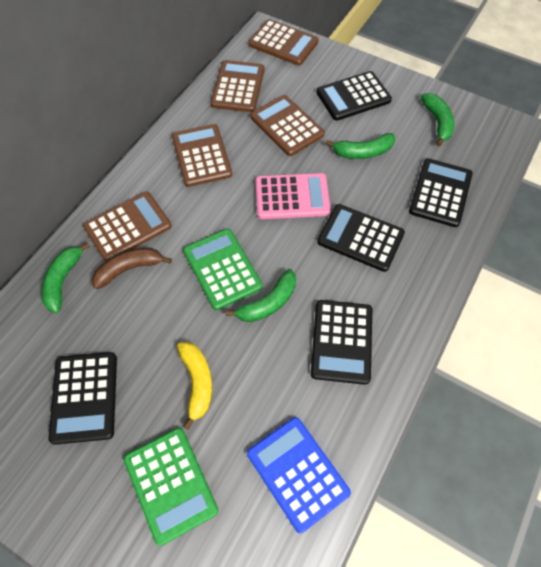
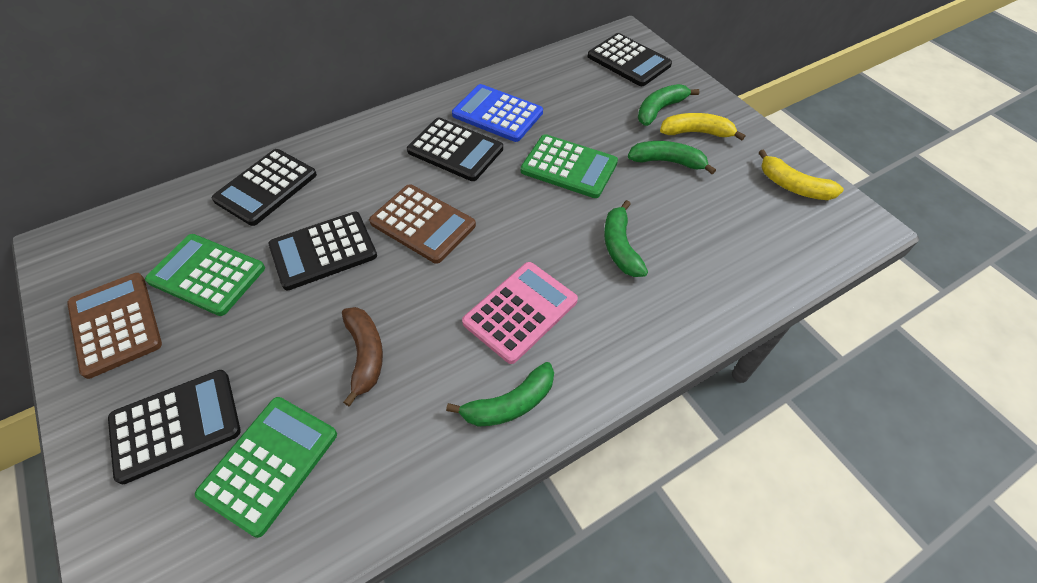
brown calculator: 5 -> 2
green calculator: 2 -> 3
yellow banana: 1 -> 2

